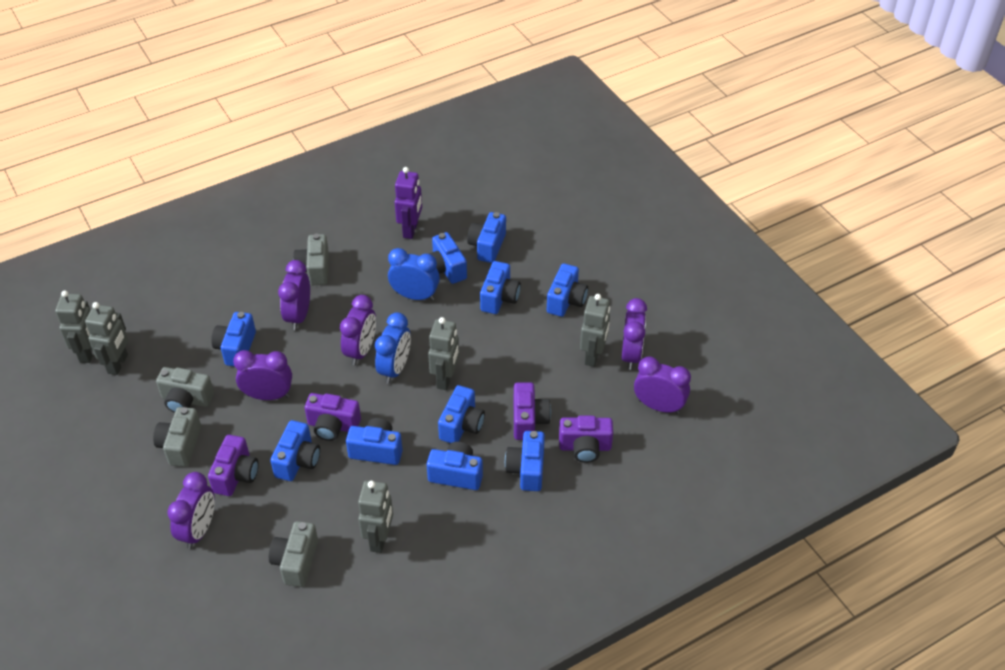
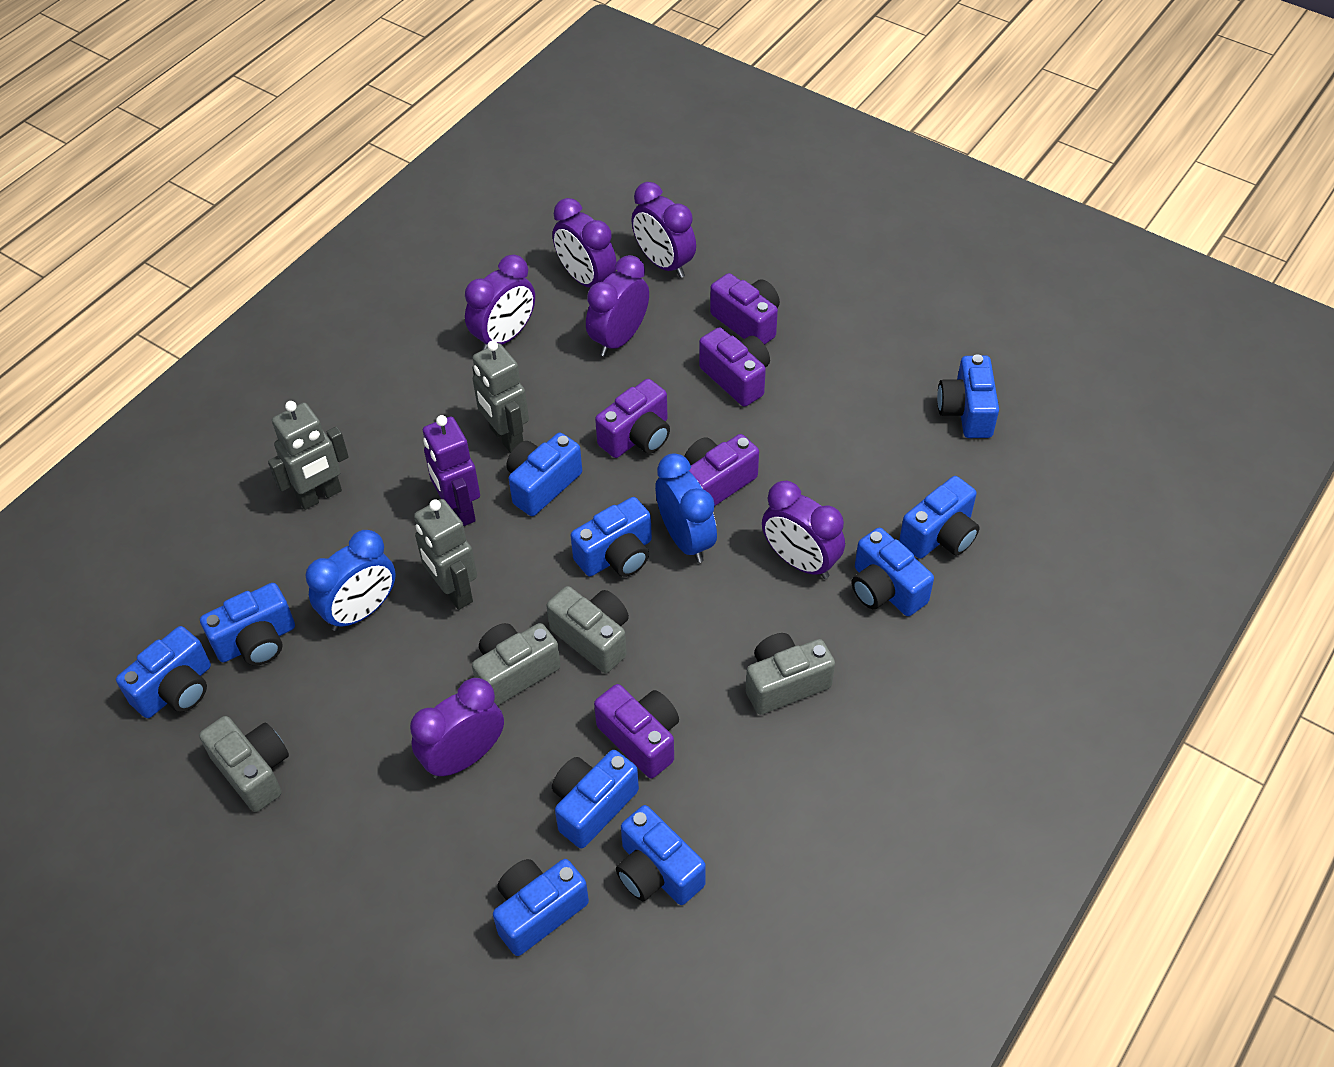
grey robot: 5 -> 3
purple camera: 4 -> 5

